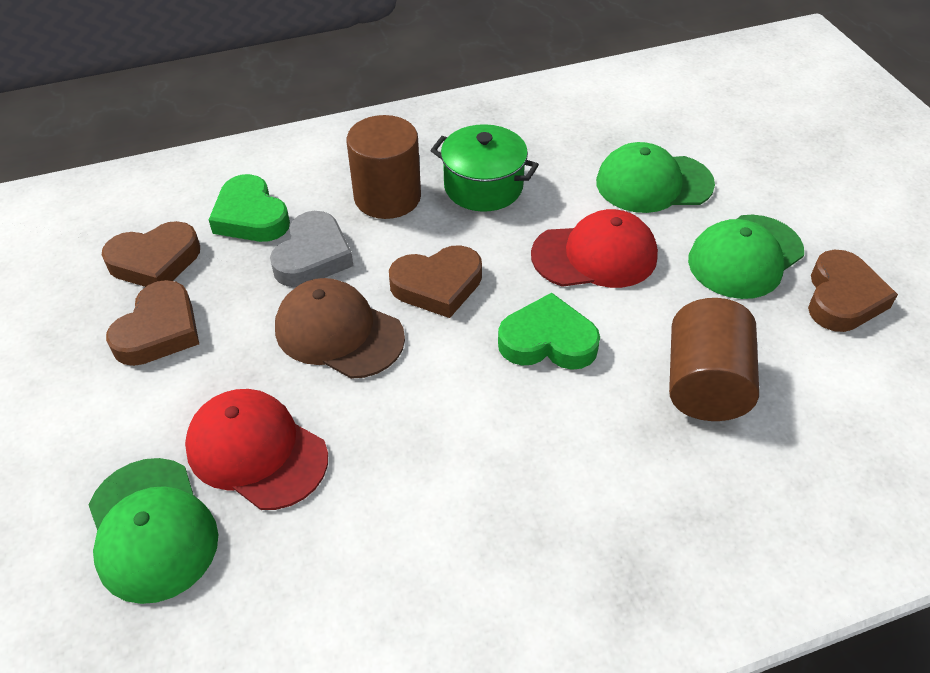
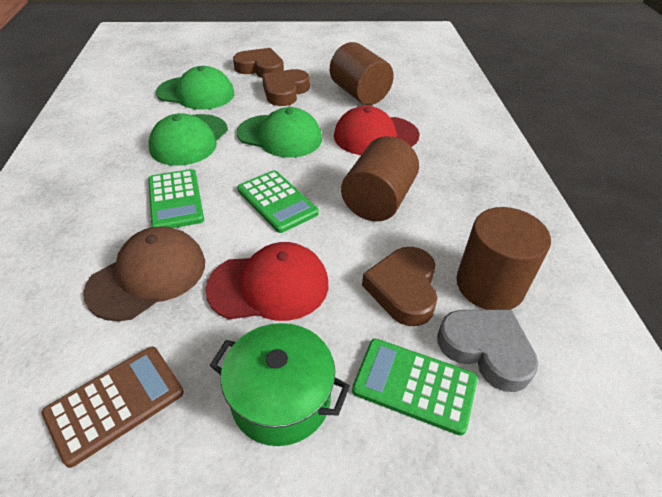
brown calculator: 0 -> 1
brown cylinder: 2 -> 3
brown heart: 4 -> 3
green calculator: 0 -> 3
green heart: 2 -> 0

